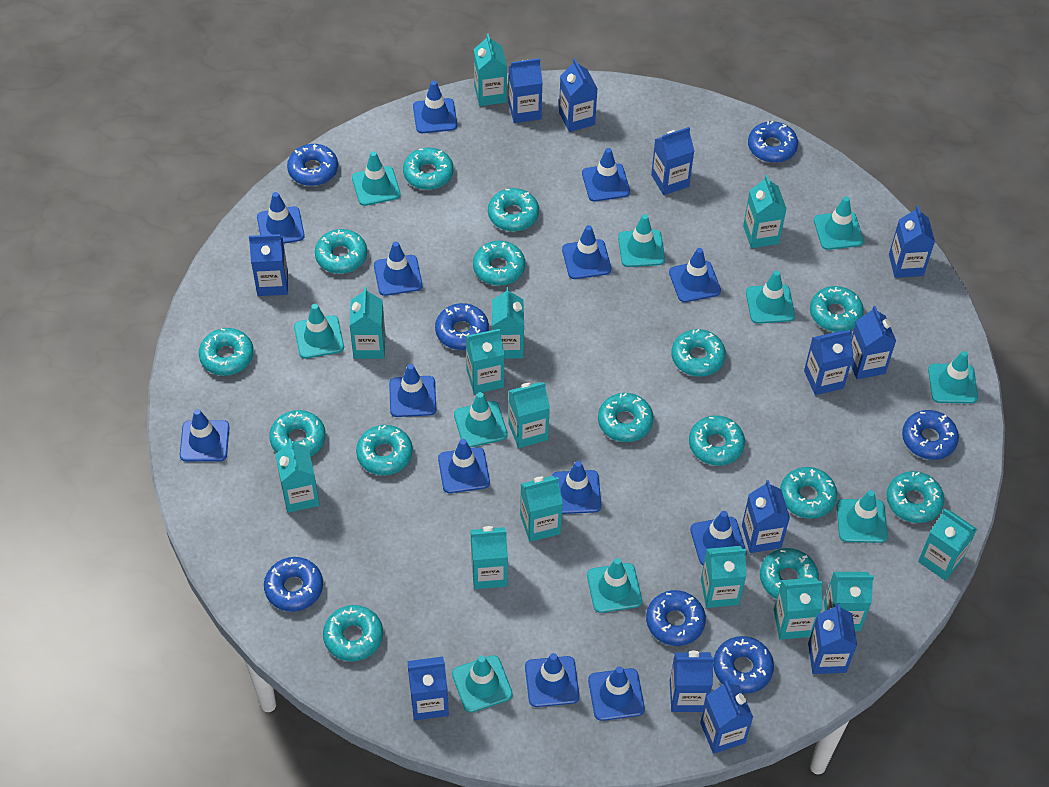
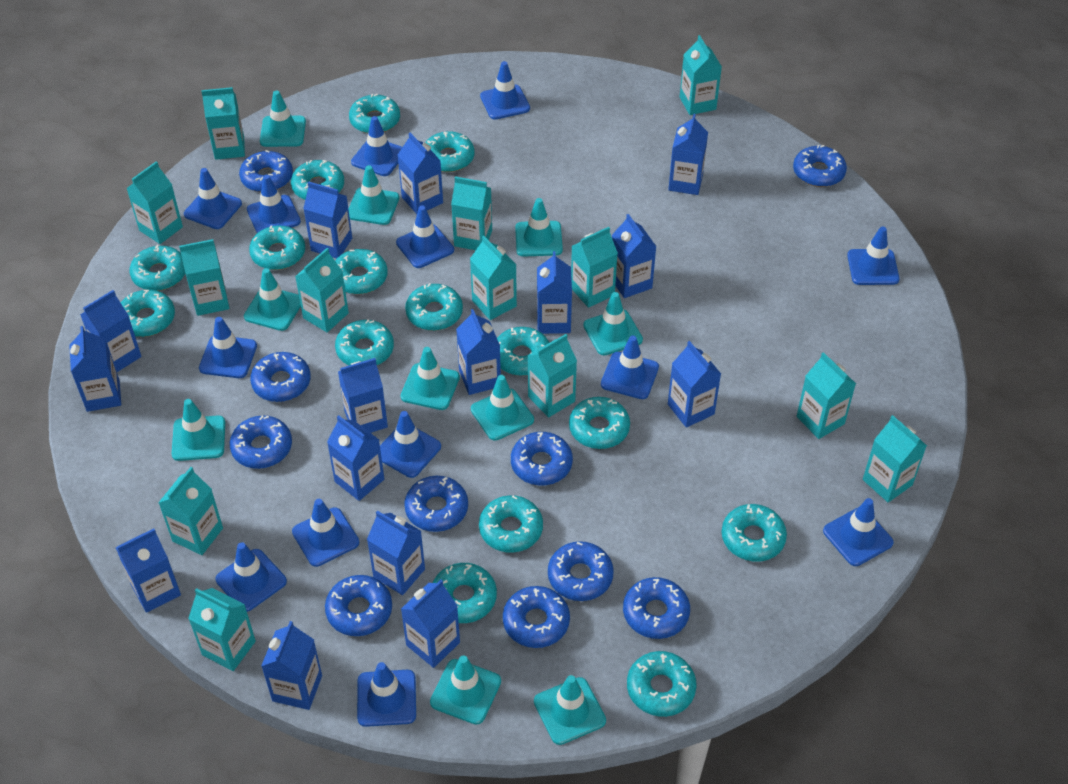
blue carton: 12 -> 15
blue donut: 7 -> 10

